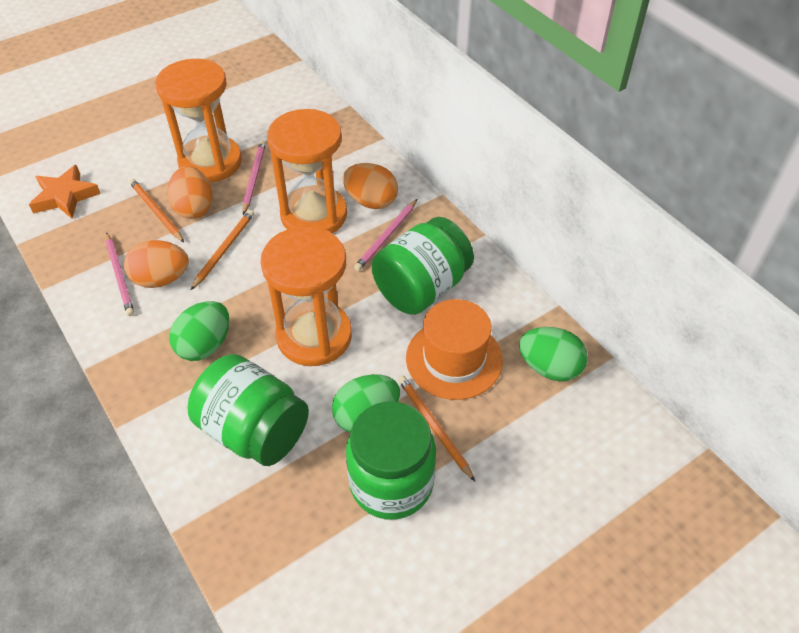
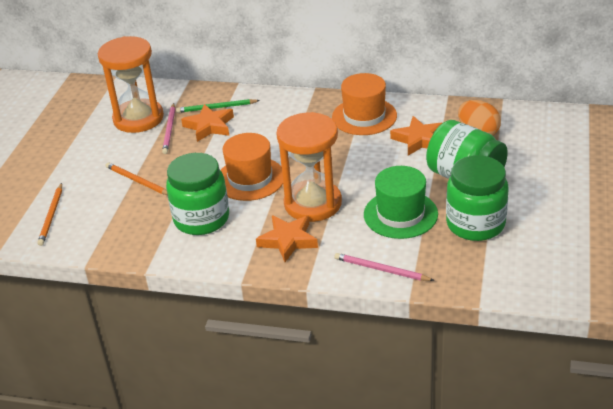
green egg: 3 -> 0
green hat: 0 -> 1
green pencil: 0 -> 1
orange egg: 3 -> 1
orange hat: 1 -> 2
orange hourglass: 3 -> 2
orange pencil: 3 -> 2
orange star: 1 -> 3
pink pencil: 3 -> 2

